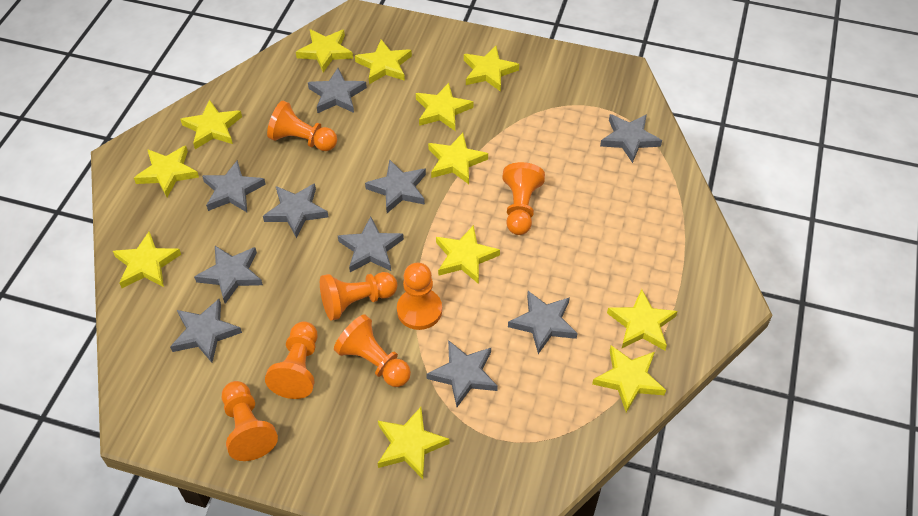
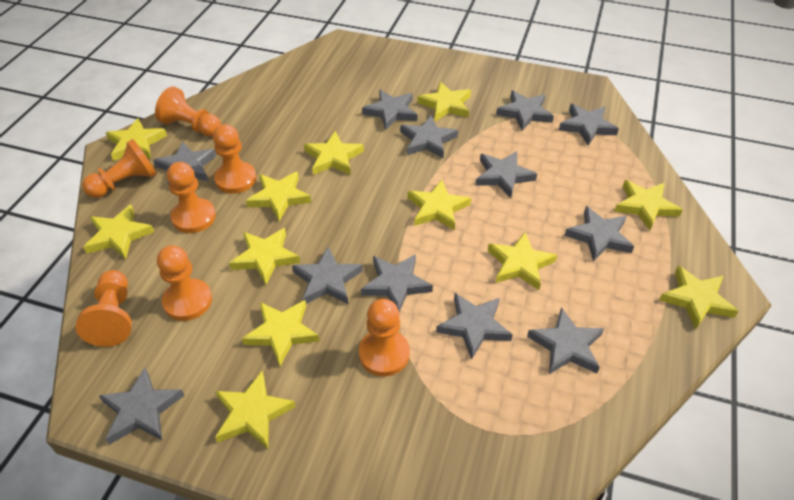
grey star: 10 -> 12

